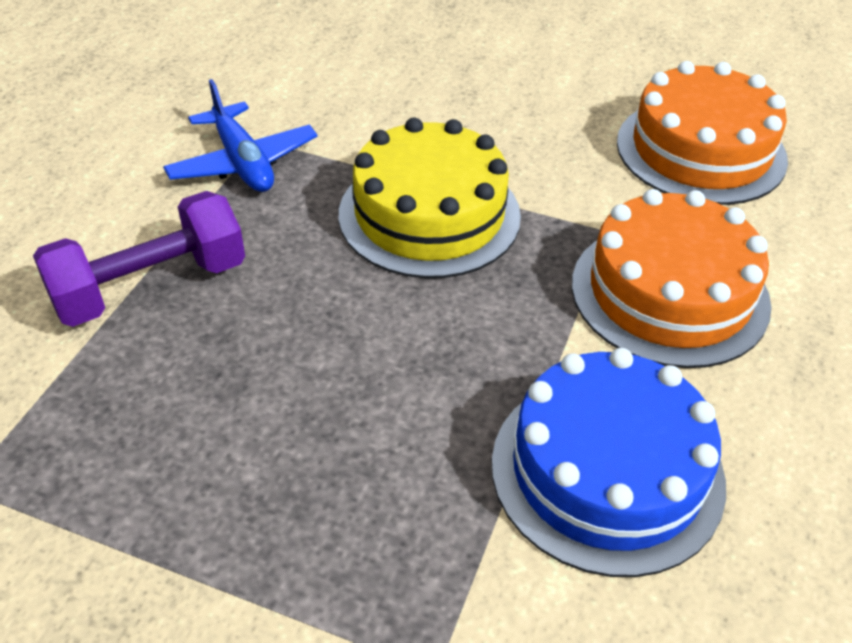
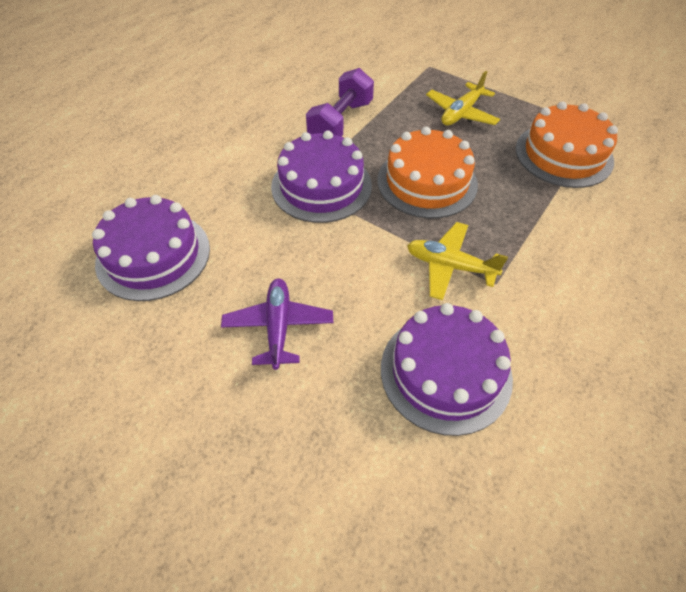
blue cake: 1 -> 0
blue plane: 1 -> 0
purple cake: 0 -> 3
purple plane: 0 -> 1
yellow cake: 1 -> 0
yellow plane: 0 -> 2

